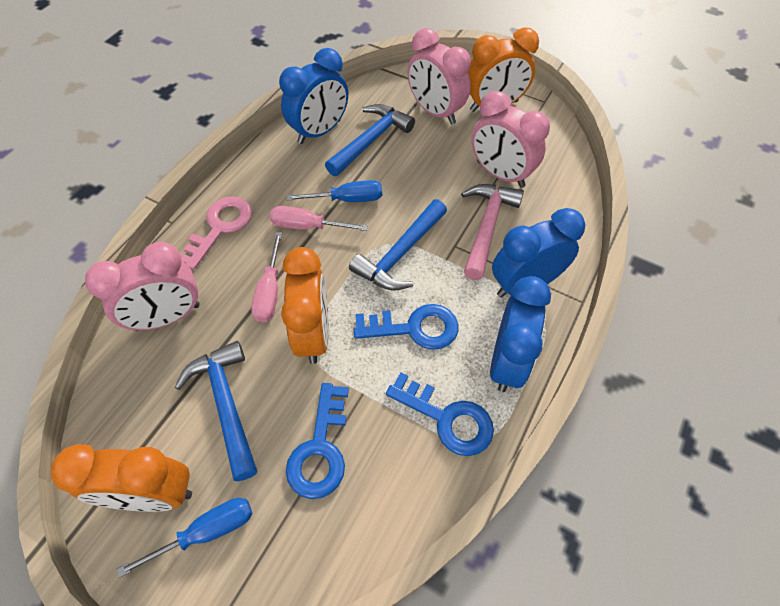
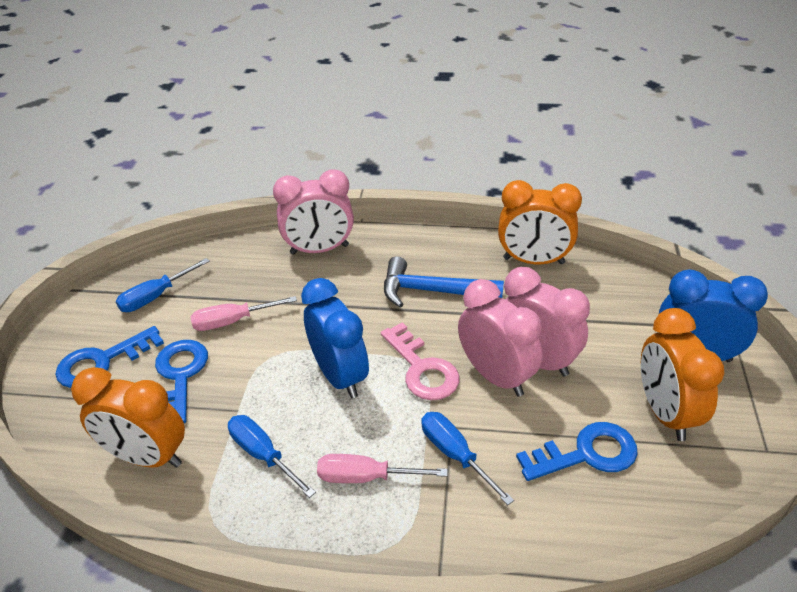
blue clock: 3 -> 2
blue hammer: 3 -> 1
blue screwdriver: 2 -> 3
pink hammer: 1 -> 0

